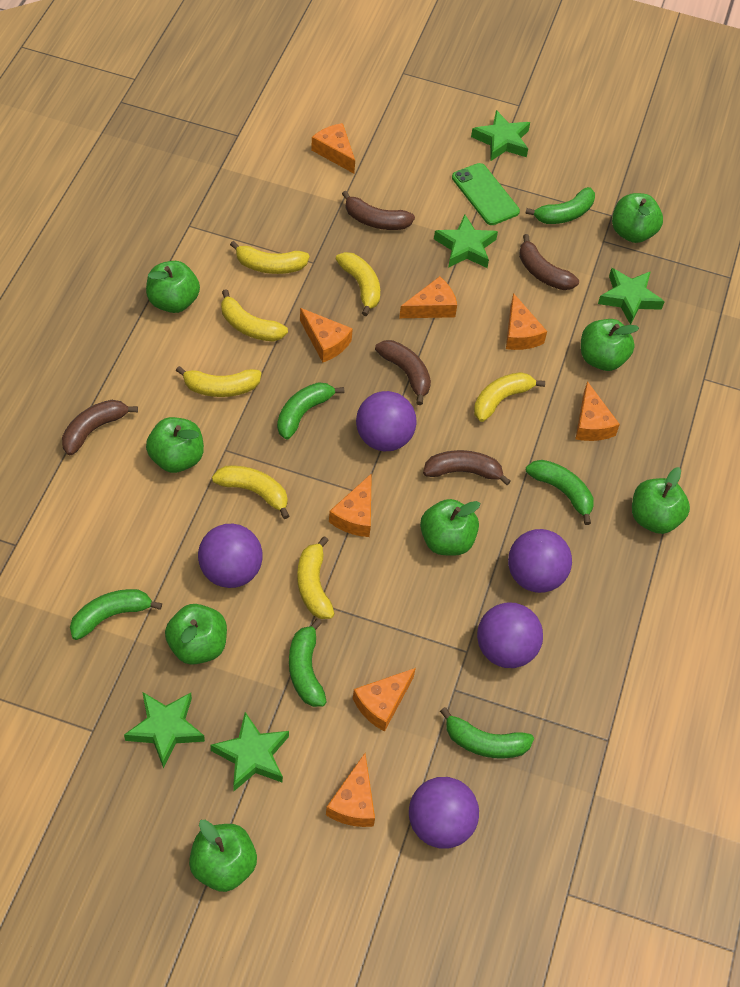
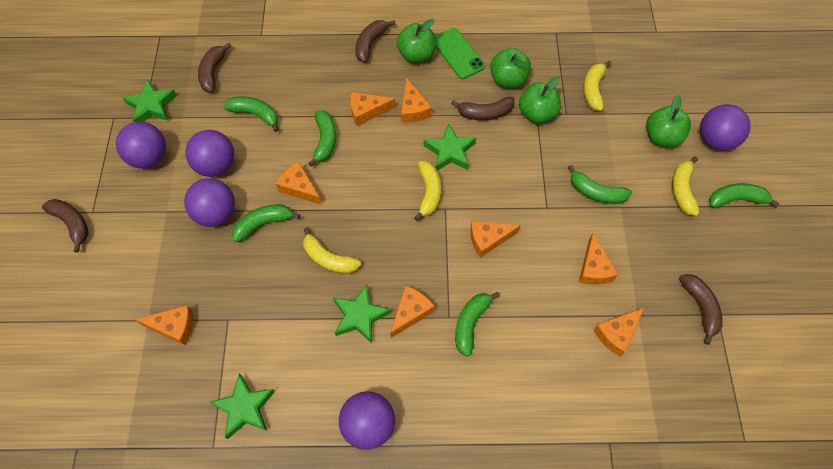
green apple: 8 -> 4
green star: 5 -> 4
yellow banana: 7 -> 4

